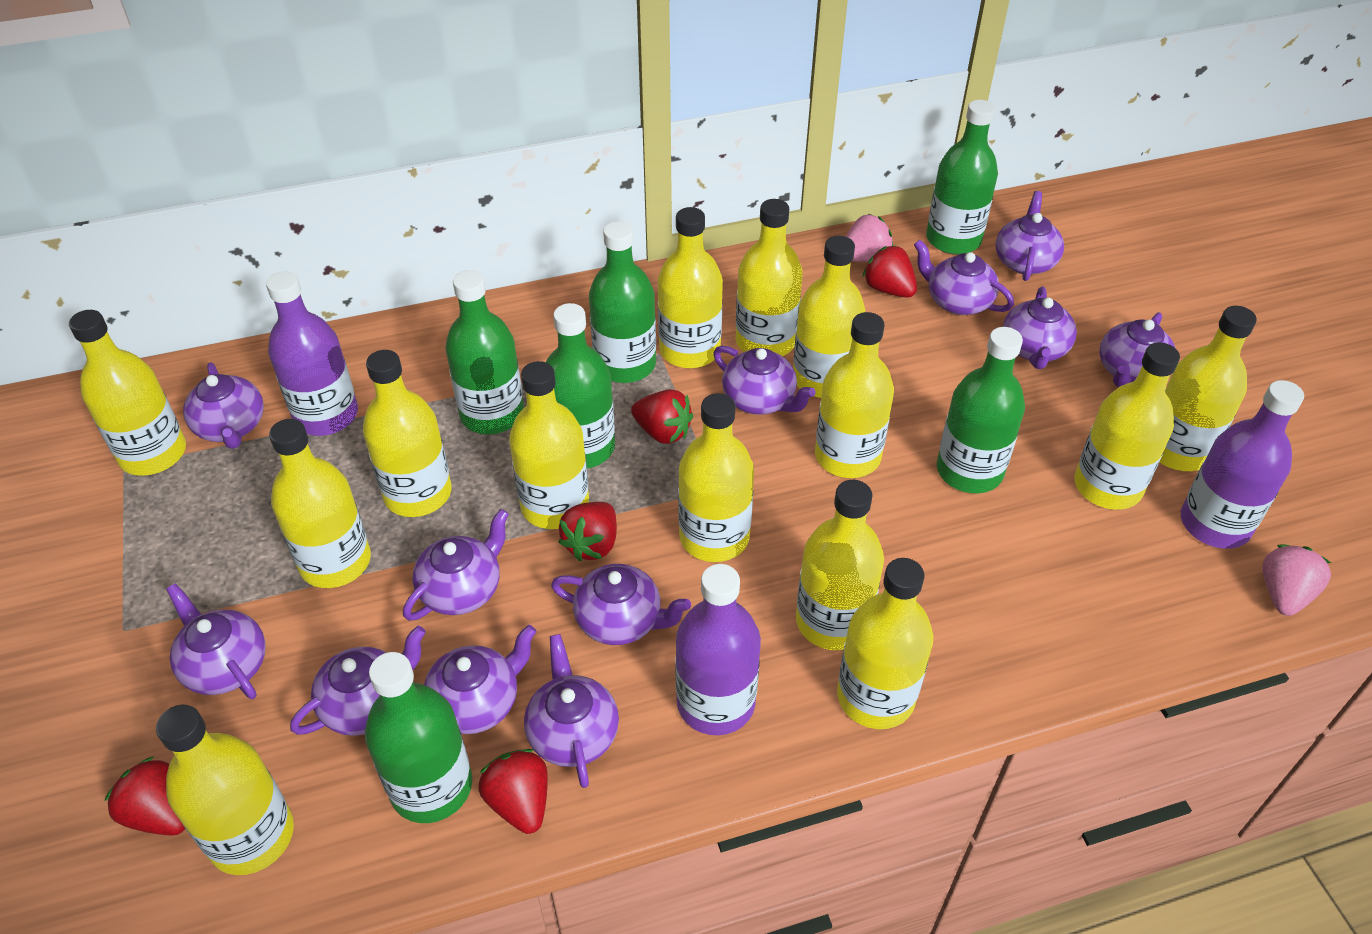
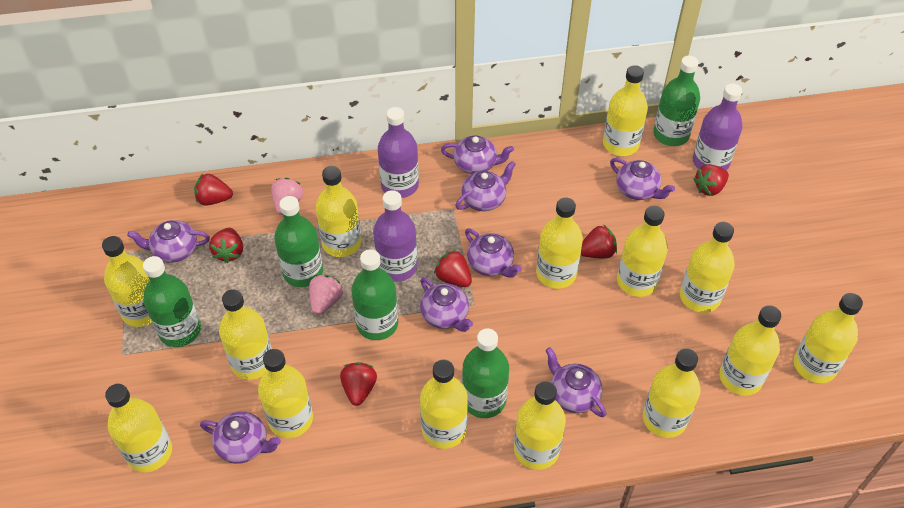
green bottle: 6 -> 5
purple teapot: 12 -> 8
red strawberry: 5 -> 6

